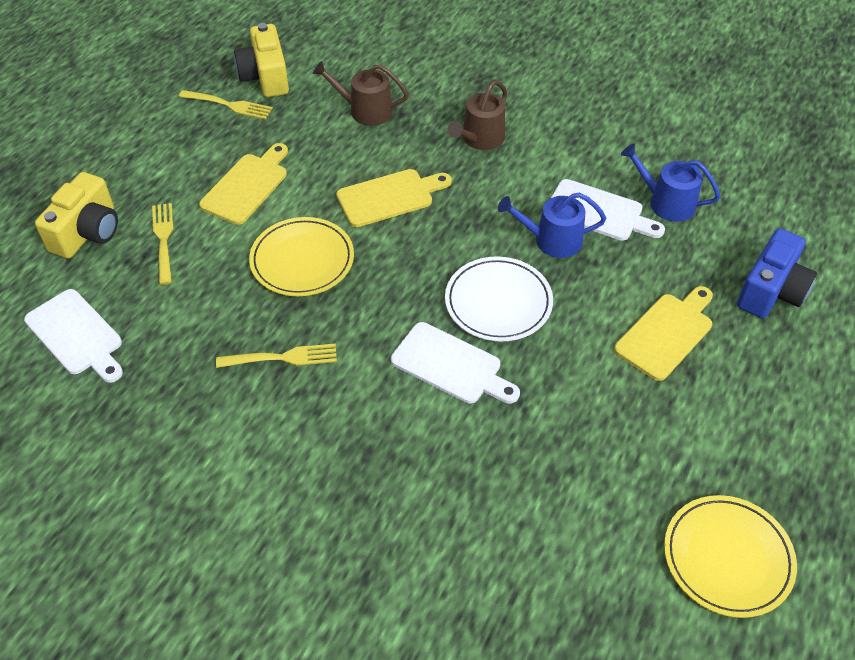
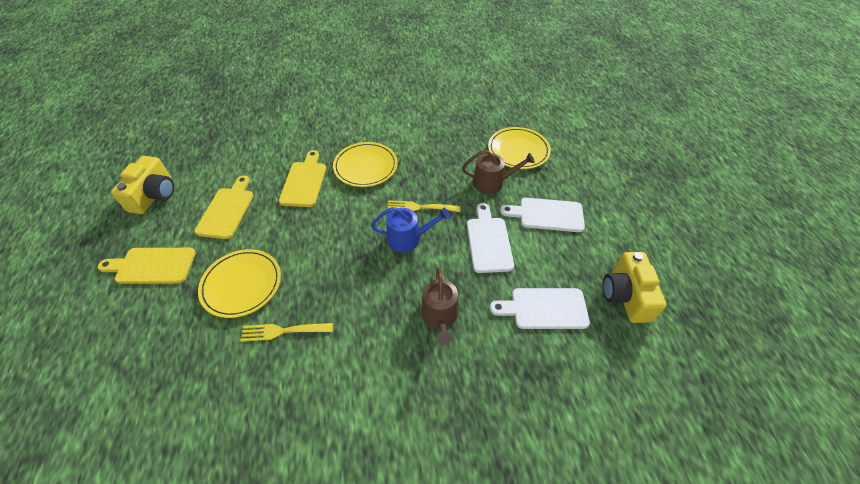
blue camera: 1 -> 0
blue watering can: 2 -> 1
white plate: 1 -> 0
yellow fork: 3 -> 2
yellow plate: 2 -> 3

